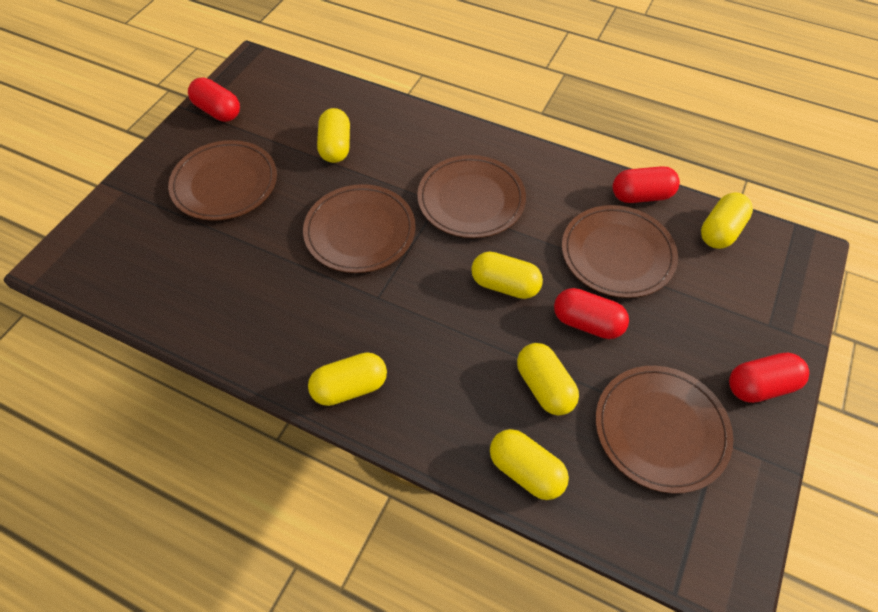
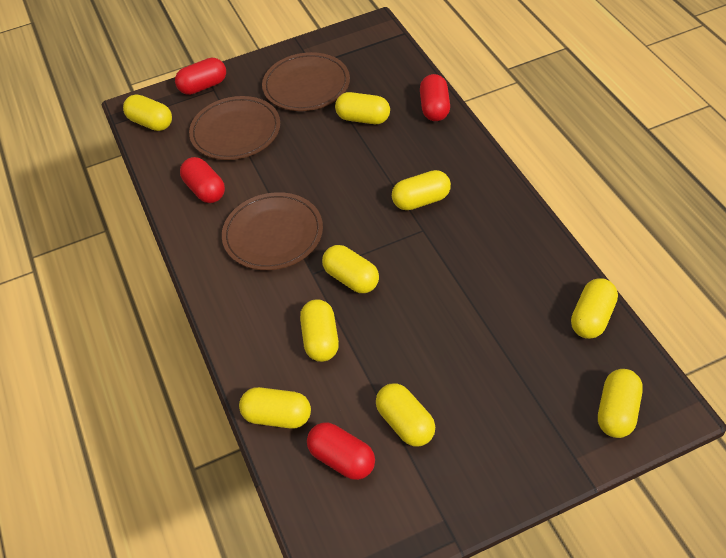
brown plate: 5 -> 3
yellow capsule: 6 -> 9

